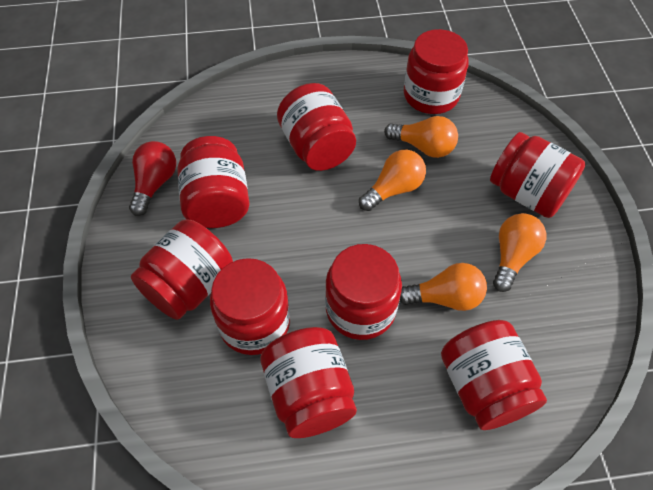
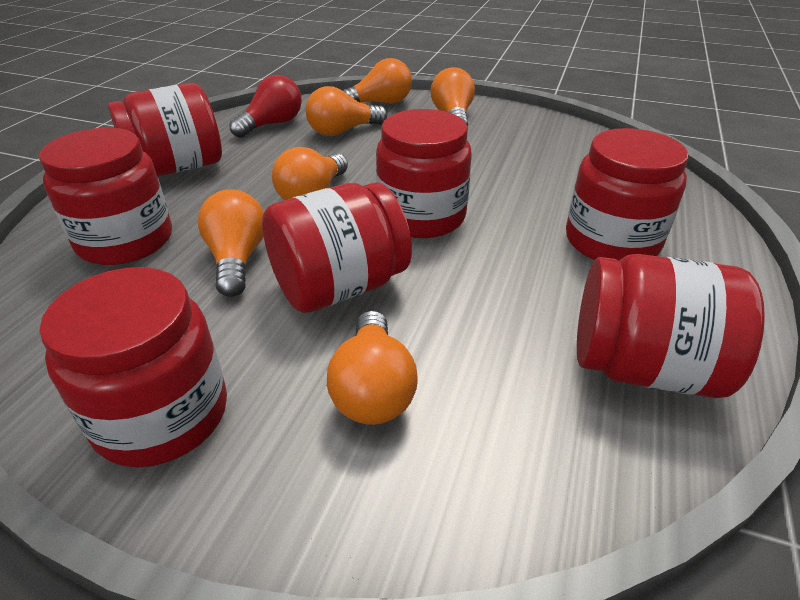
orange light bulb: 4 -> 6
red jar: 9 -> 7

